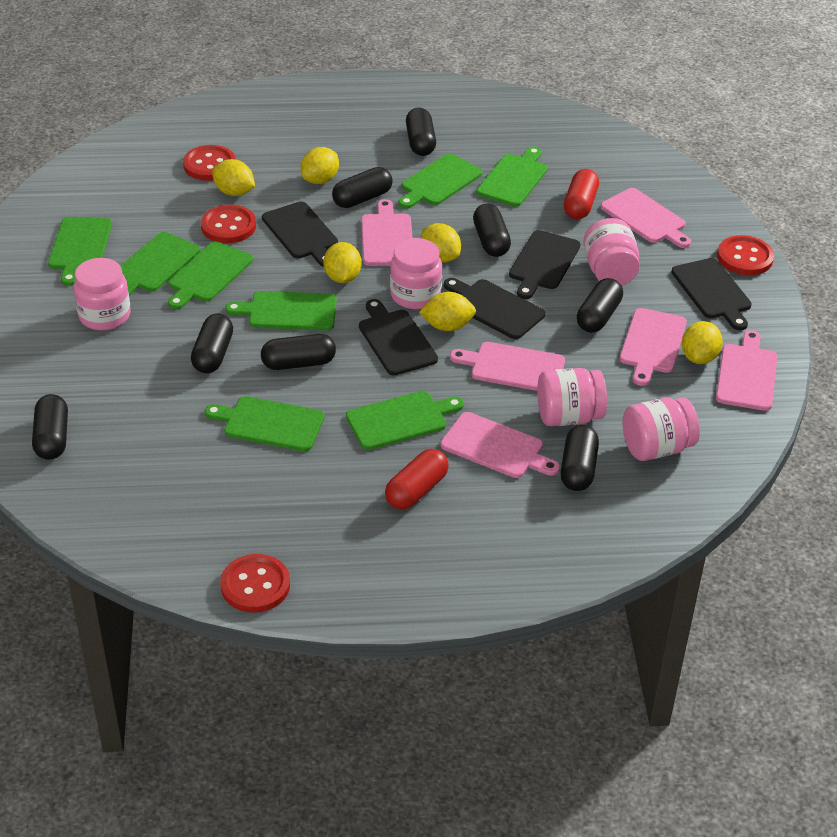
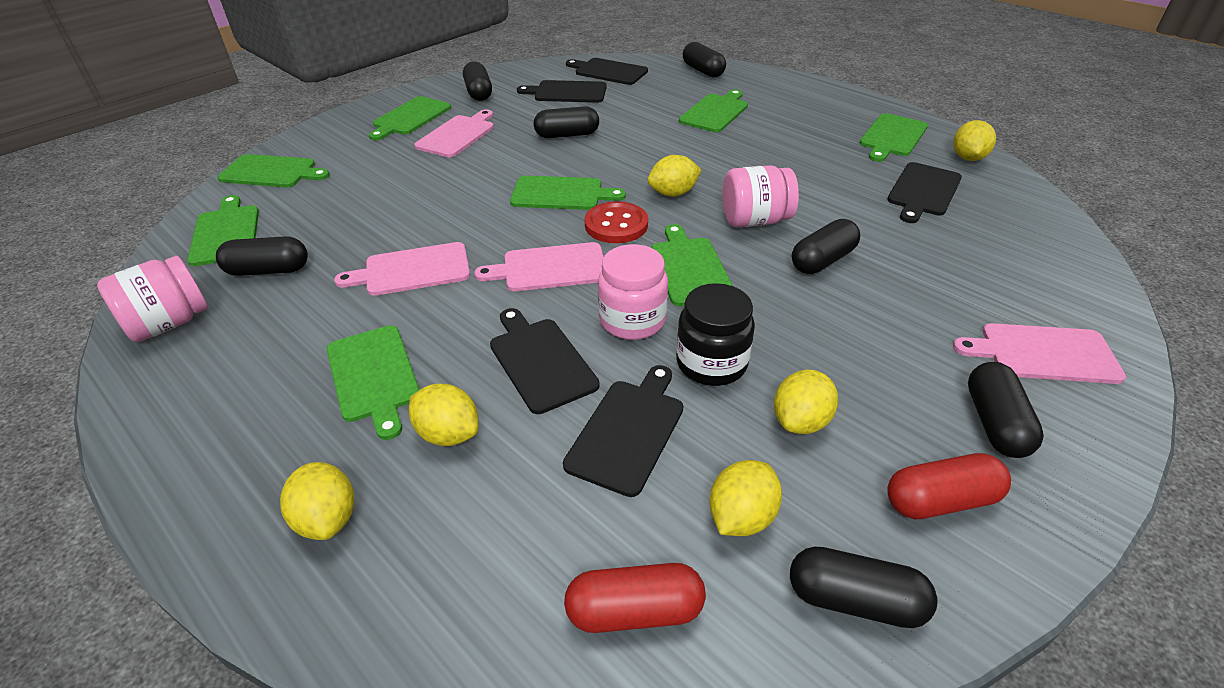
black capsule: 8 -> 7
black jar: 0 -> 1
pink cutting board: 6 -> 4
pink jar: 5 -> 3
red button: 4 -> 1

